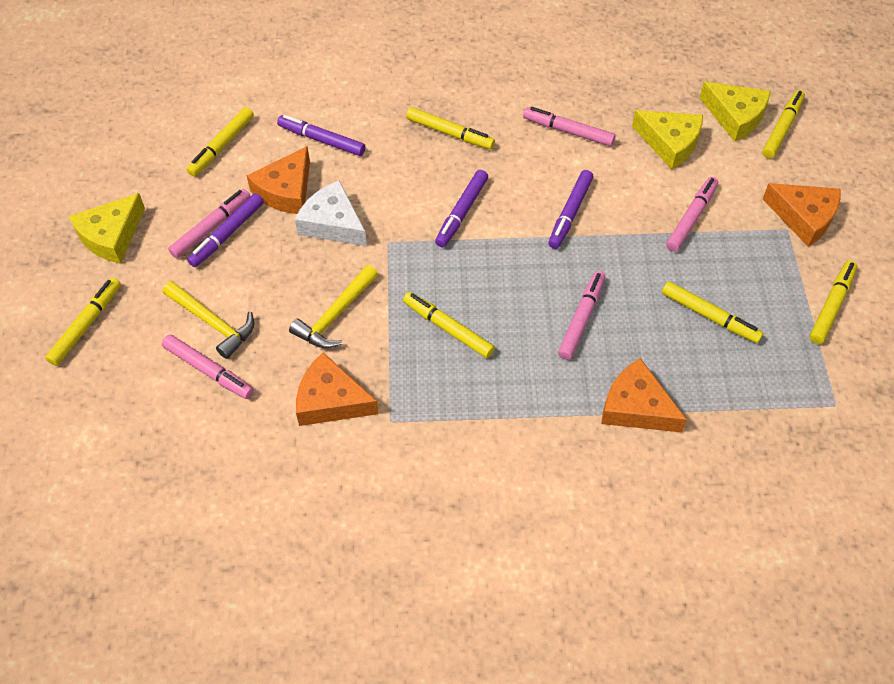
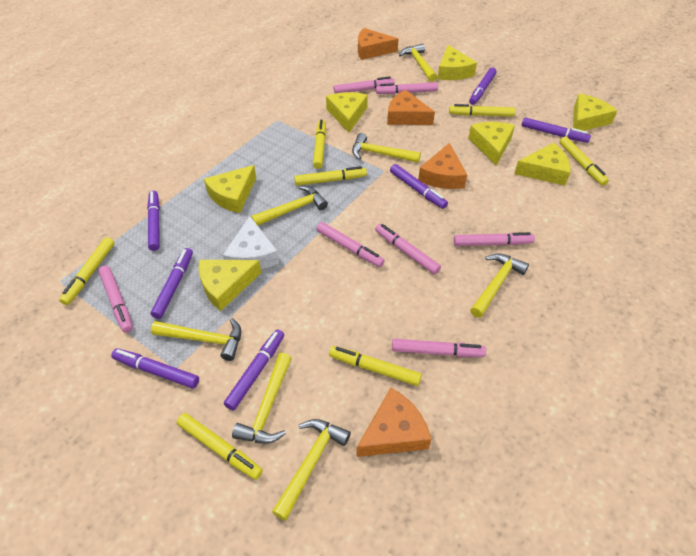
pink marker: 5 -> 7
purple marker: 4 -> 7
yellow cheese: 3 -> 7
yellow hammer: 2 -> 7

